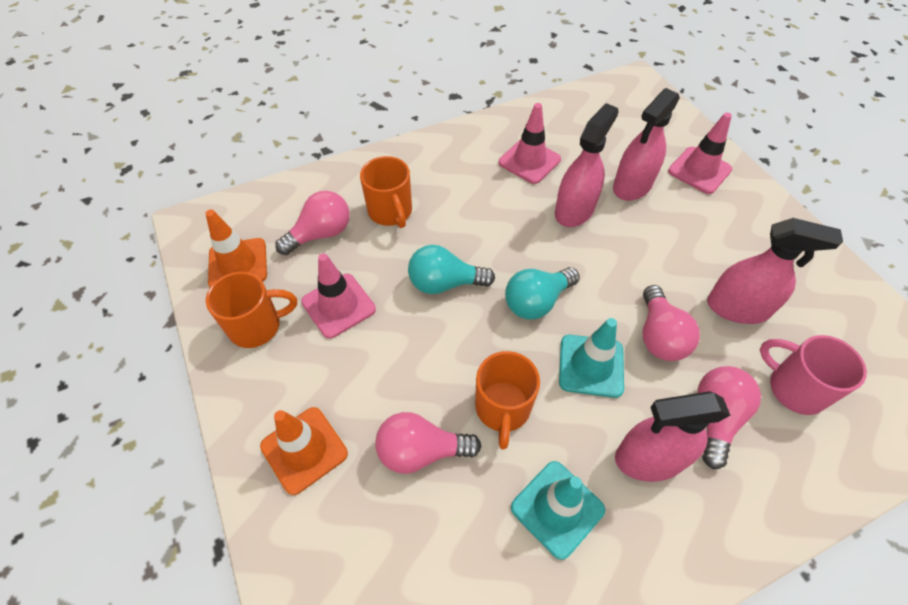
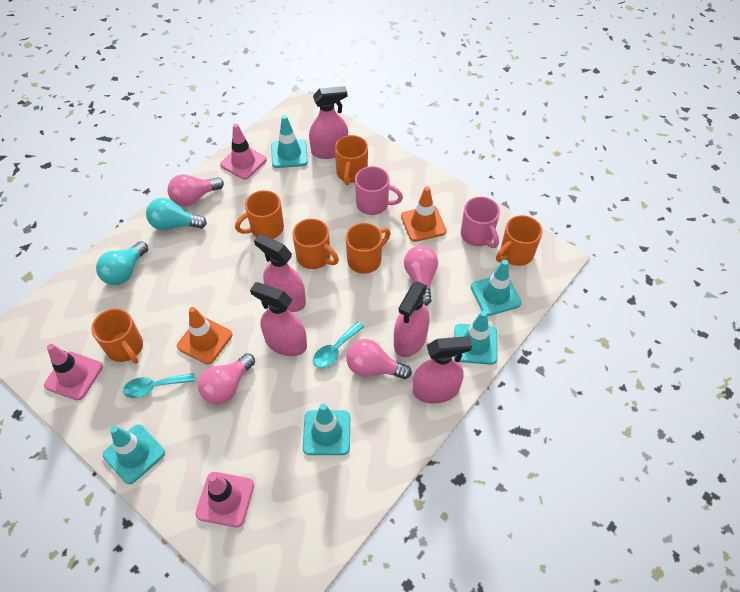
orange mug: 3 -> 6
pink mug: 1 -> 2
pink spray bottle: 4 -> 5
turquoise spoon: 0 -> 2
turquoise traffic cone: 2 -> 5

